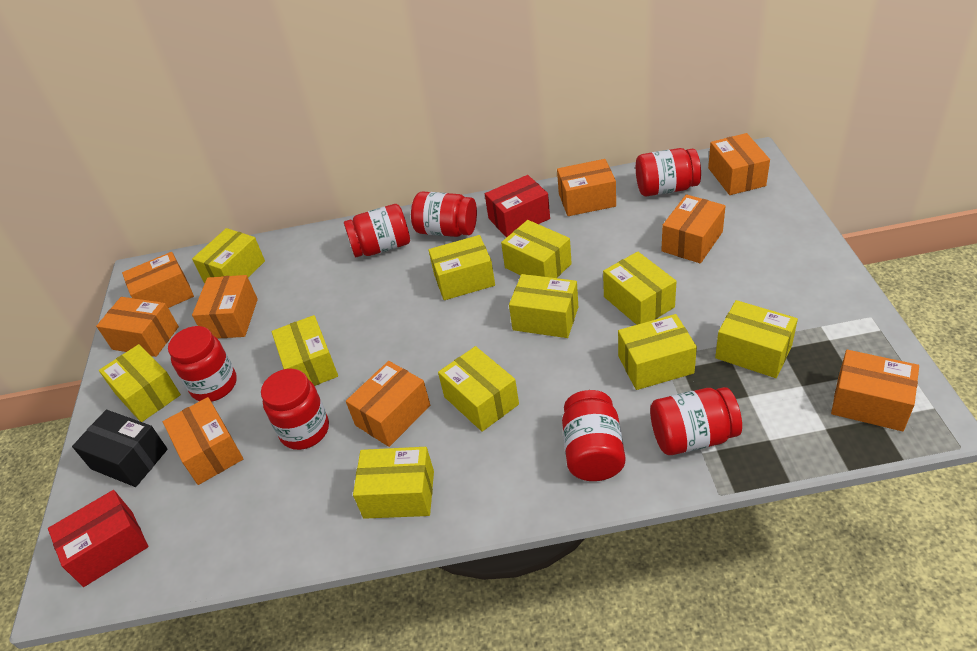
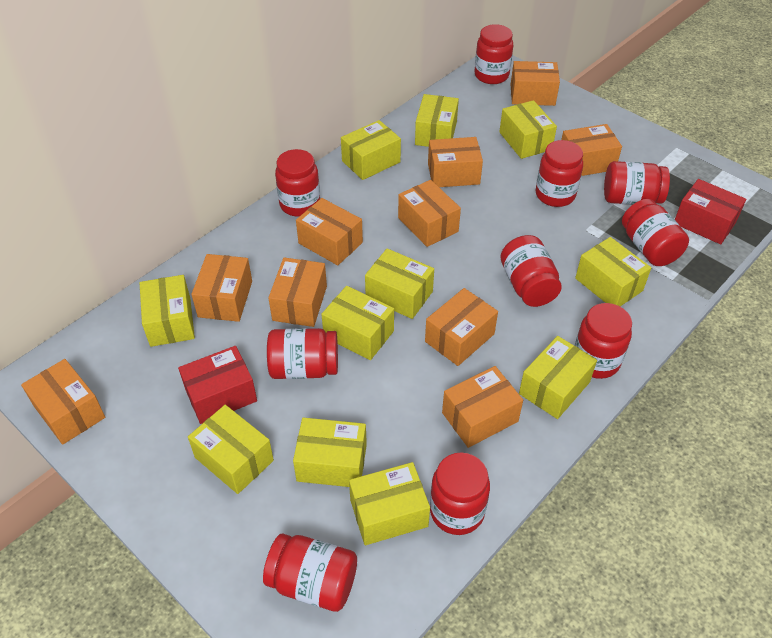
black box: 1 -> 0
orange box: 9 -> 10
red jar: 7 -> 10

